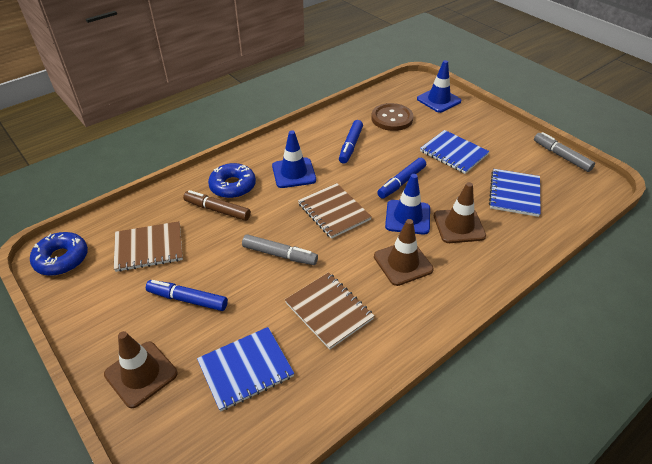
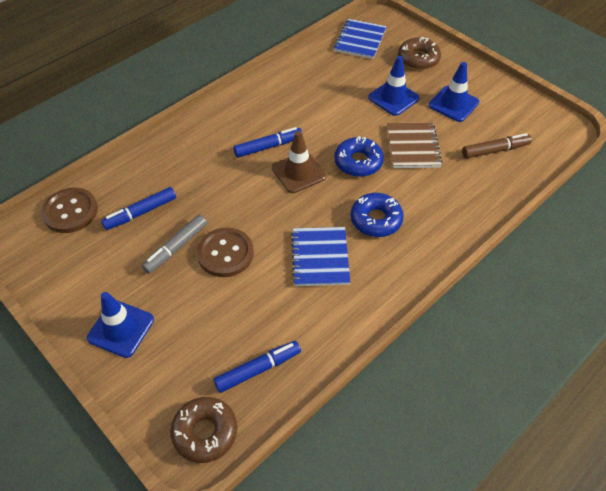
blue notebook: 3 -> 2
brown button: 1 -> 2
brown donut: 0 -> 2
brown notebook: 3 -> 1
brown traffic cone: 3 -> 1
grey marker: 2 -> 1

